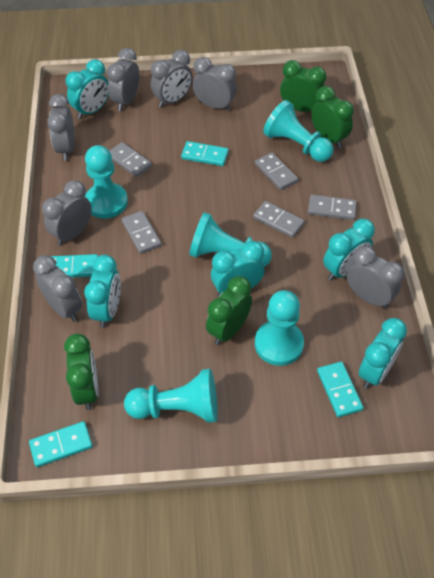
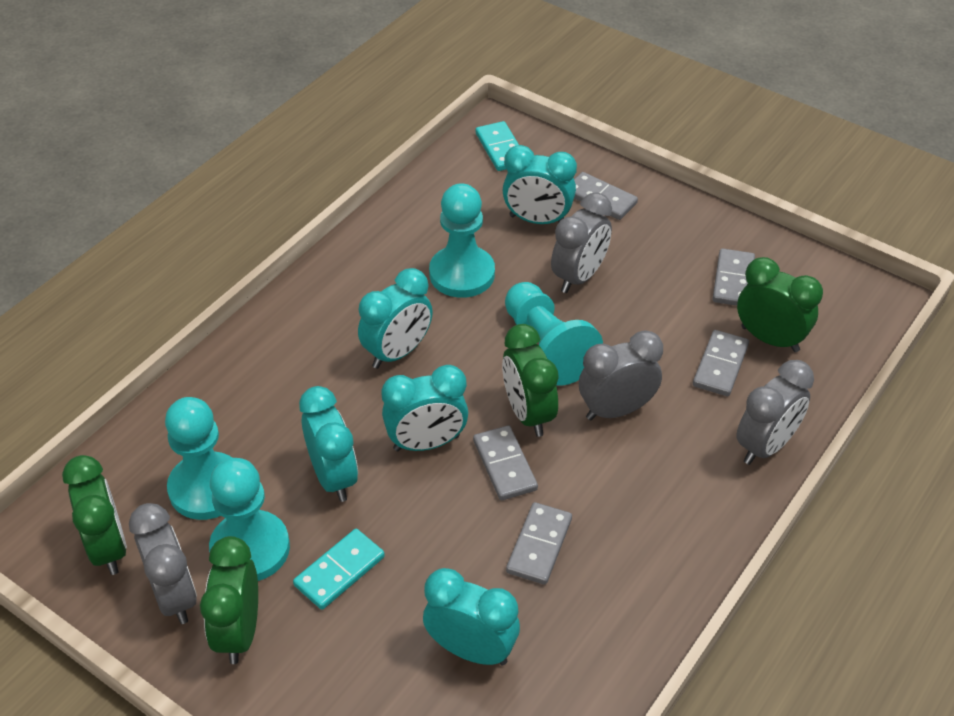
grey clock: 7 -> 4
turquoise domino: 4 -> 2
turquoise pawn: 5 -> 4

